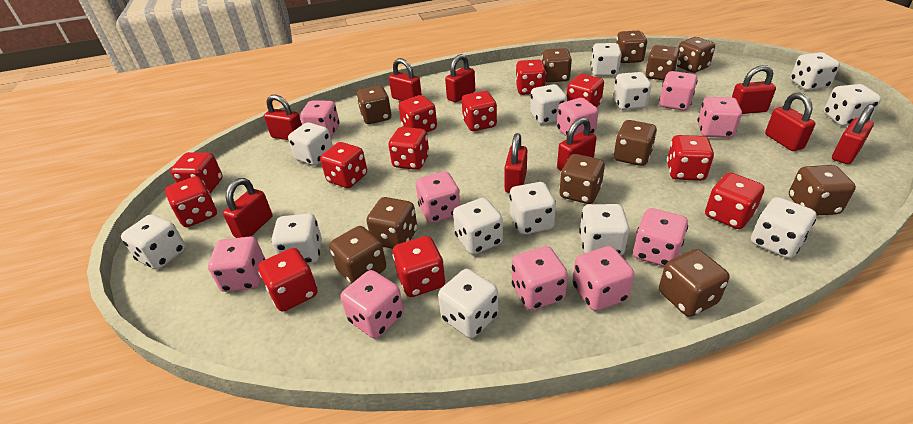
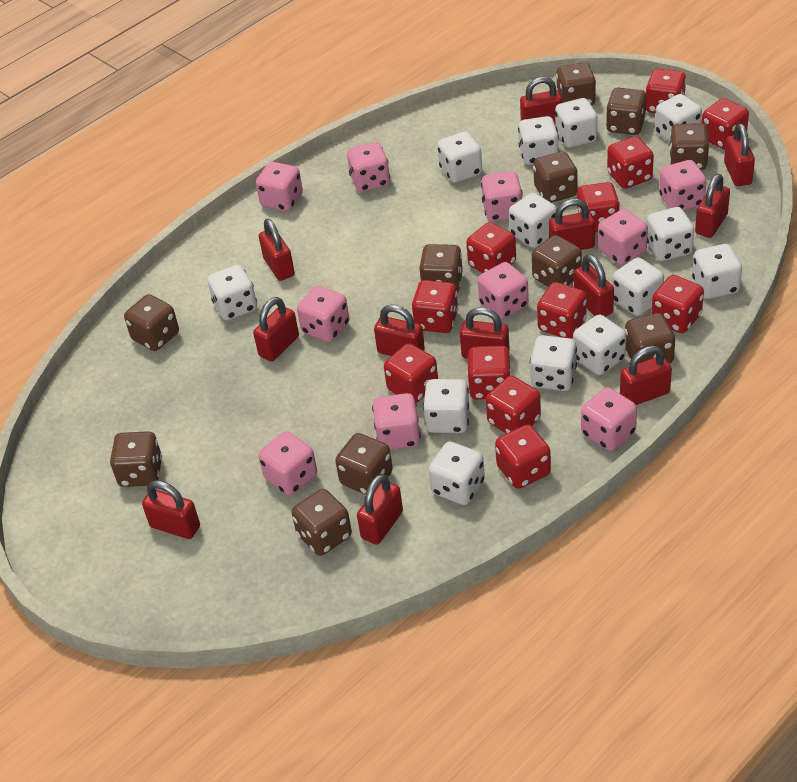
red padlock: 9 -> 12

